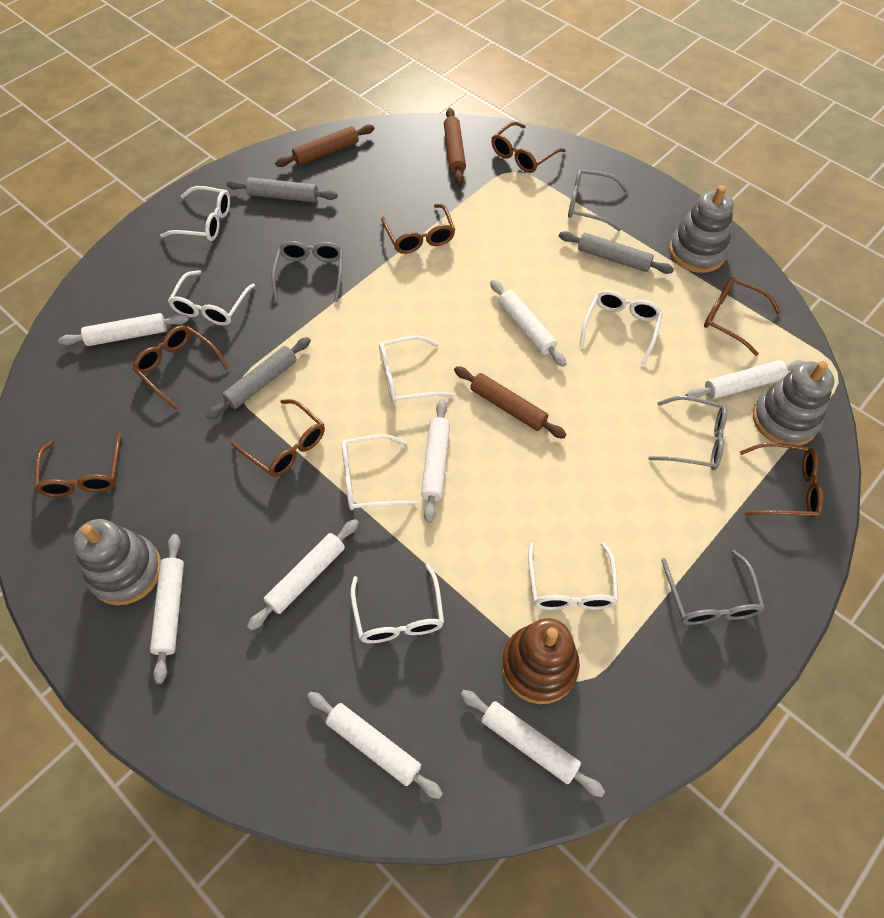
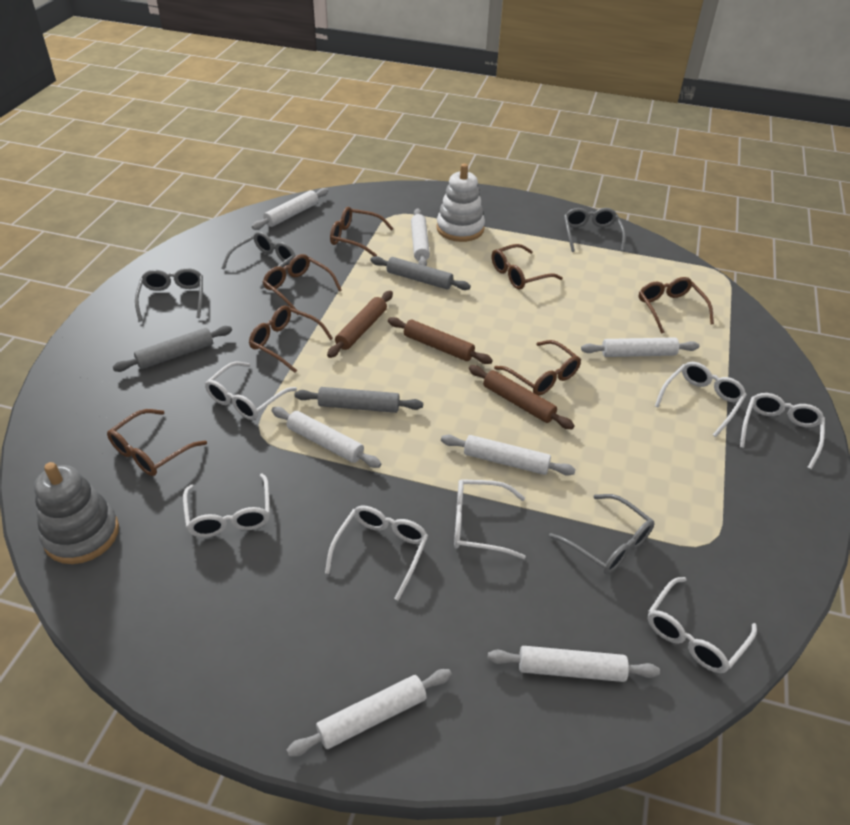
brown stacking toy: 1 -> 0
grey stacking toy: 3 -> 1
white rolling pin: 8 -> 7
white stacking toy: 0 -> 1

